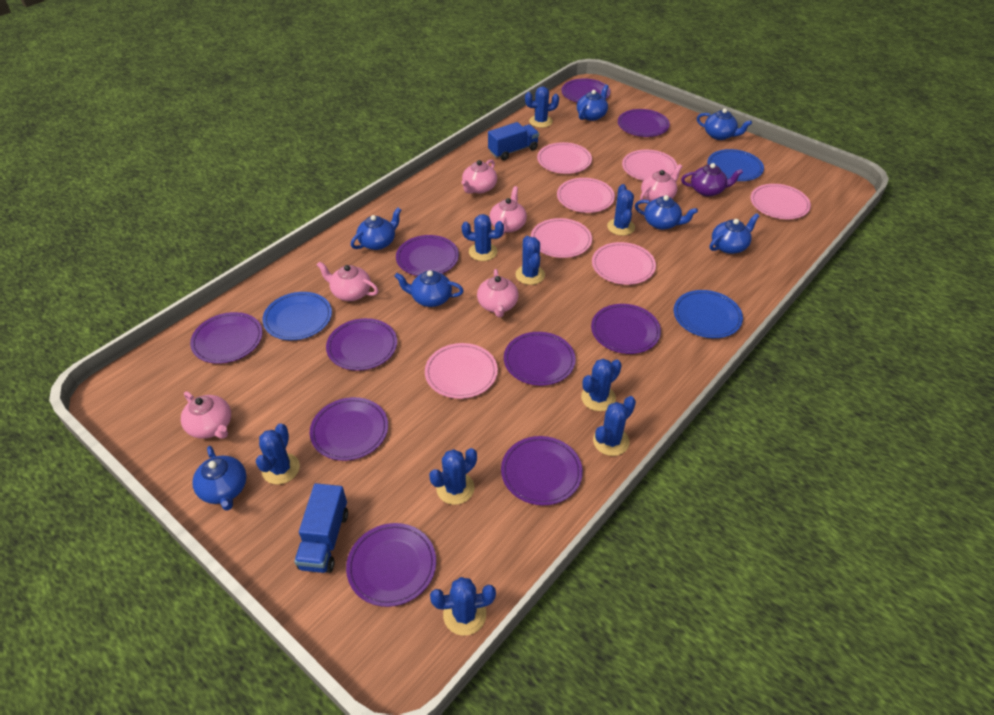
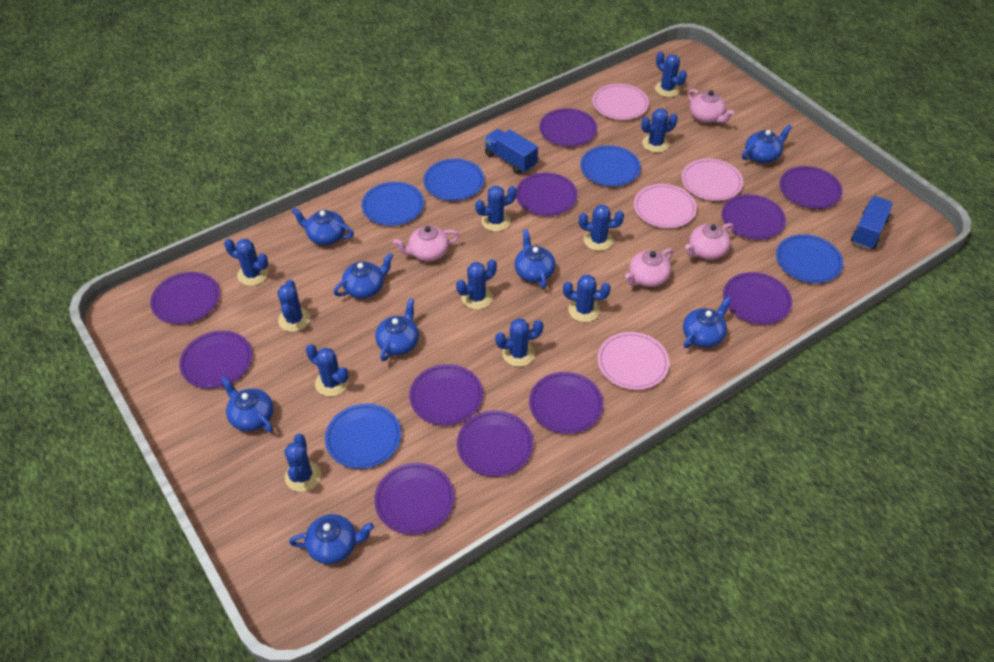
blue cactus: 9 -> 11
blue plate: 3 -> 5
blue teapot: 7 -> 8
pink plate: 7 -> 4
pink teapot: 6 -> 4
purple plate: 10 -> 11
purple teapot: 1 -> 0

